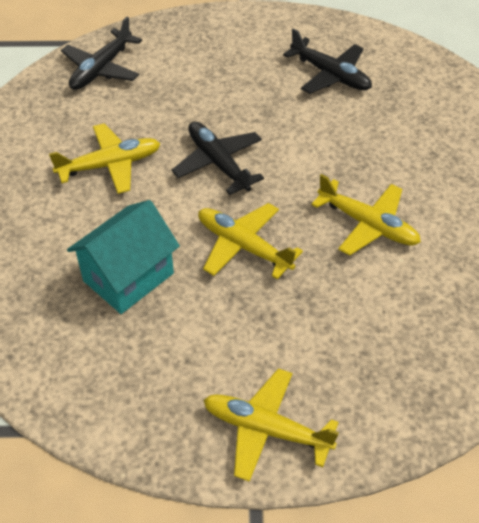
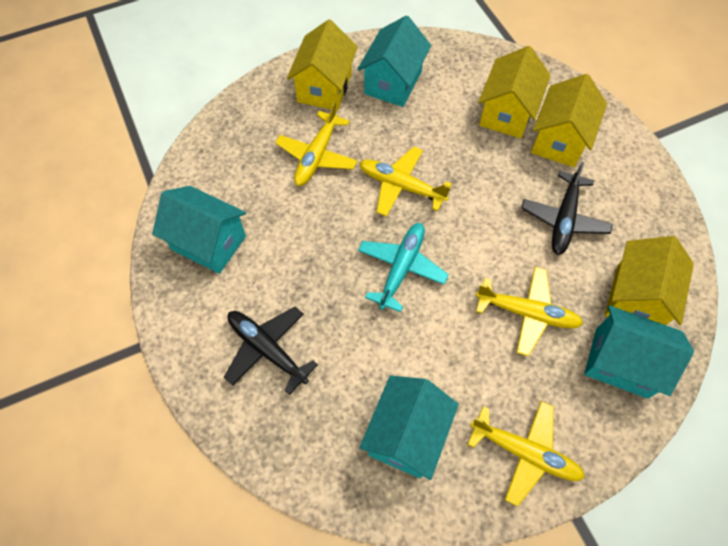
black plane: 3 -> 2
turquoise house: 1 -> 4
turquoise plane: 0 -> 1
yellow house: 0 -> 4

